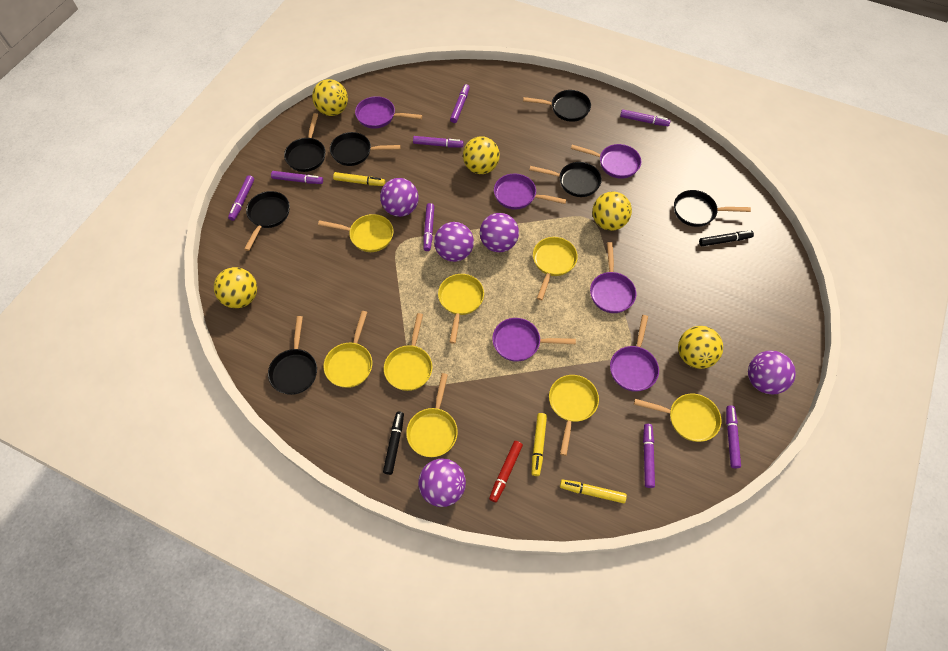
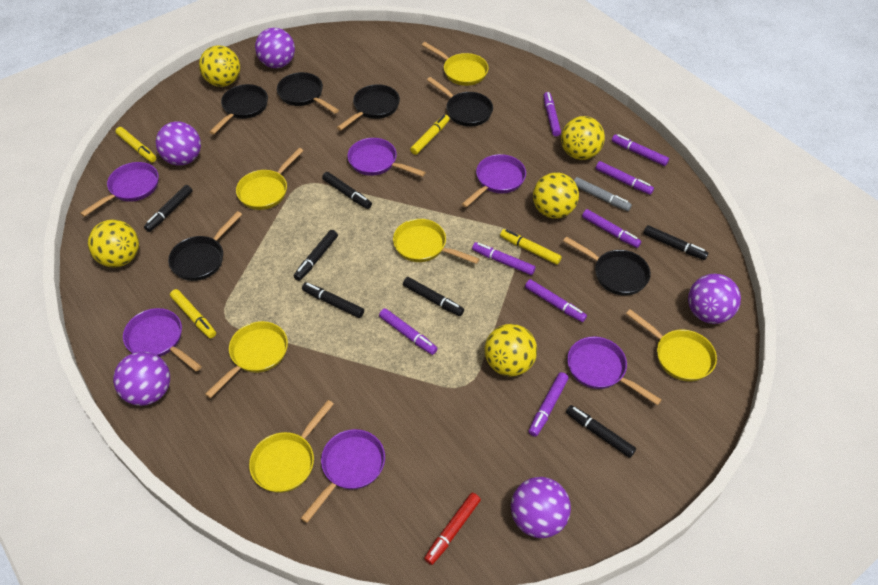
black marker: 2 -> 7
black pan: 7 -> 6
grey marker: 0 -> 1
yellow marker: 3 -> 4
yellow pan: 8 -> 6

